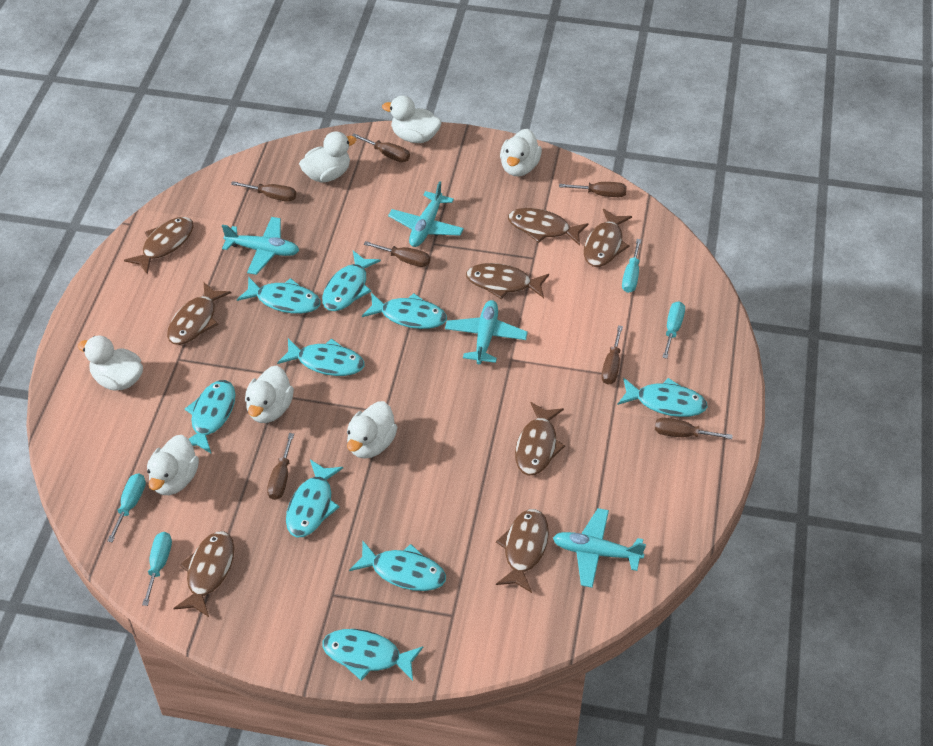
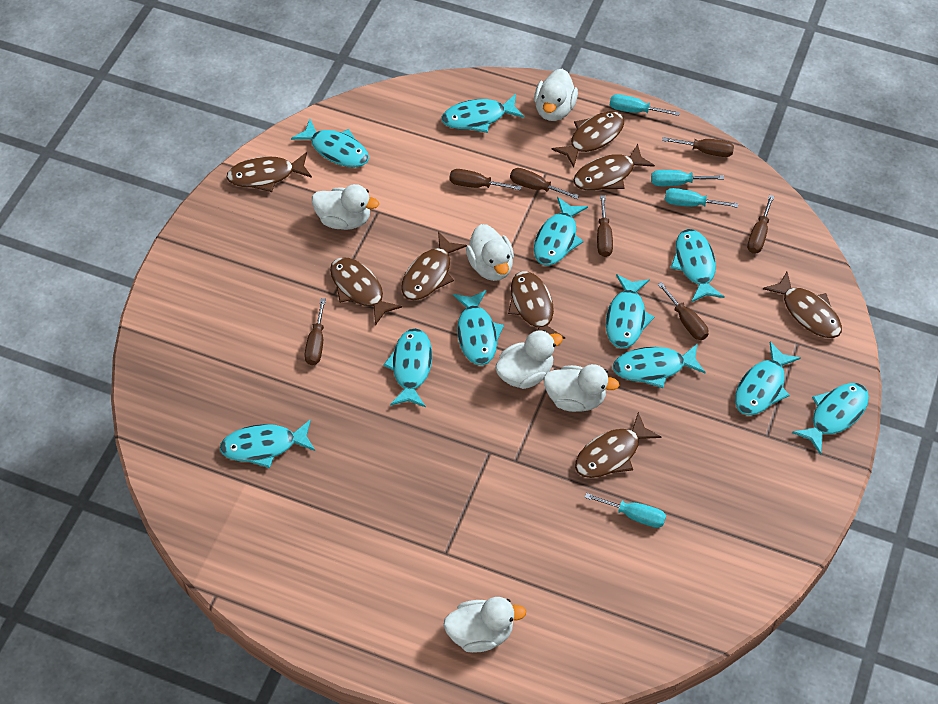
turquoise fish: 9 -> 11
turquoise plane: 4 -> 0
white duck: 7 -> 6

